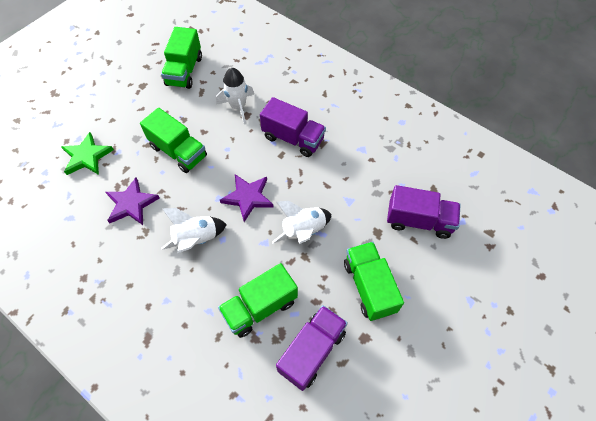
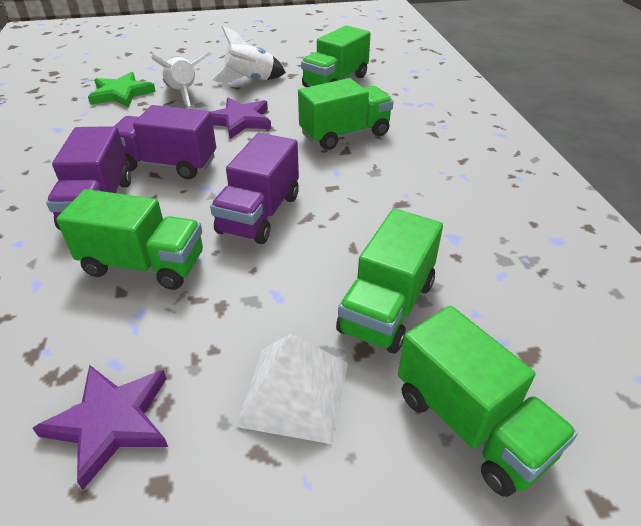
green truck: 4 -> 5
white pyramid: 0 -> 1
white rocket: 3 -> 2

